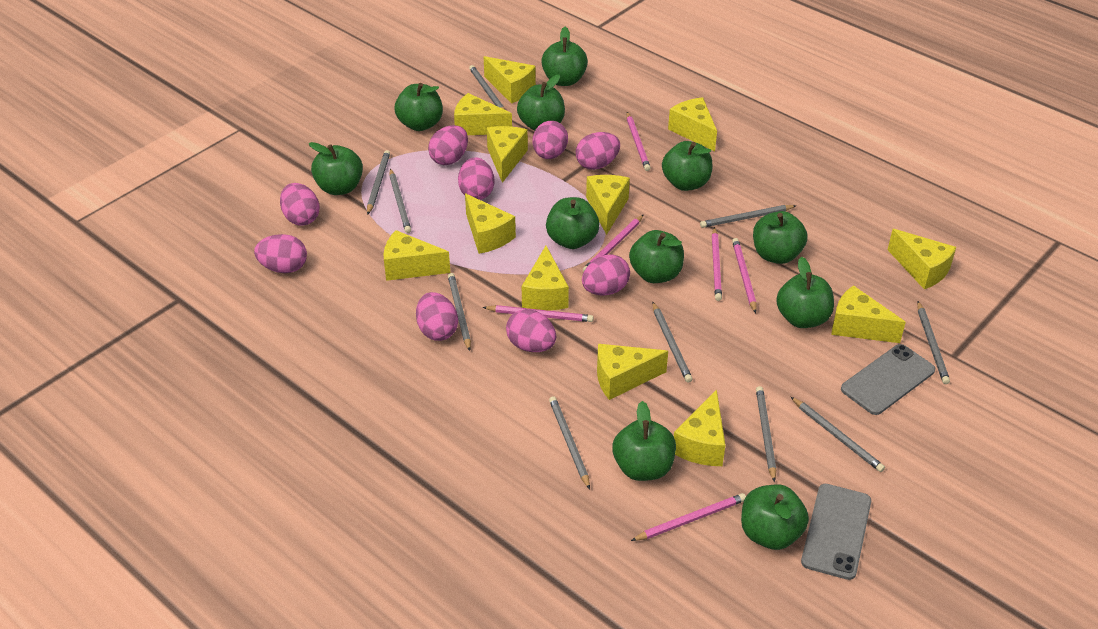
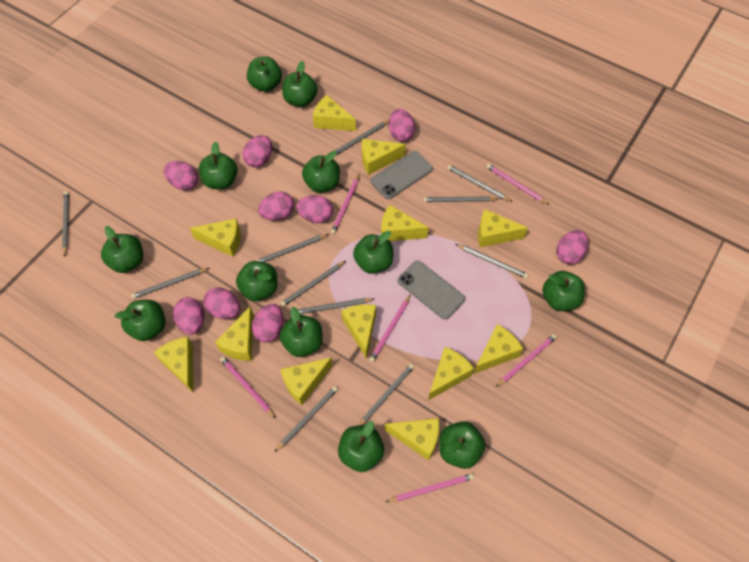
green apple: 11 -> 12
grey pencil: 10 -> 11

